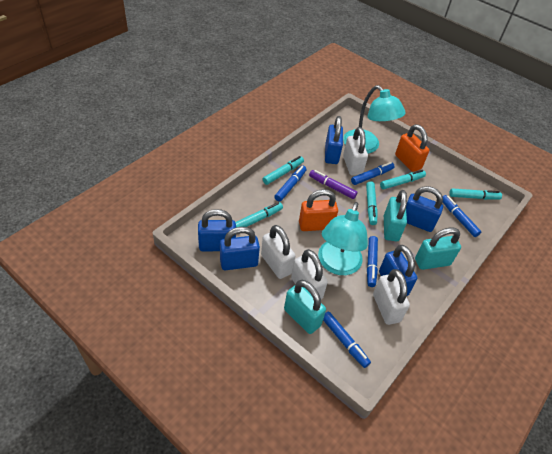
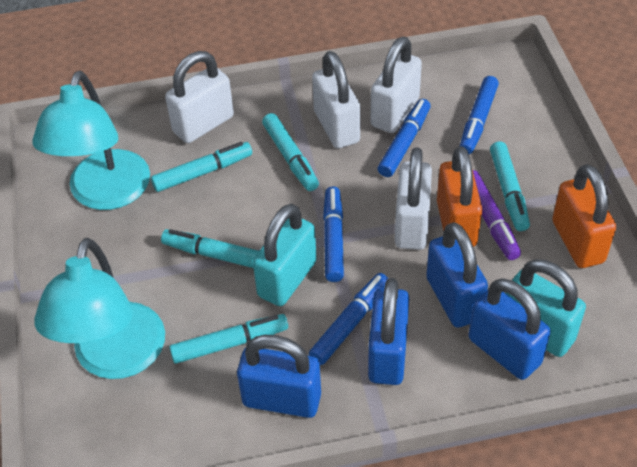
blue marker: 5 -> 4
blue padlock: 5 -> 4
turquoise padlock: 3 -> 2

